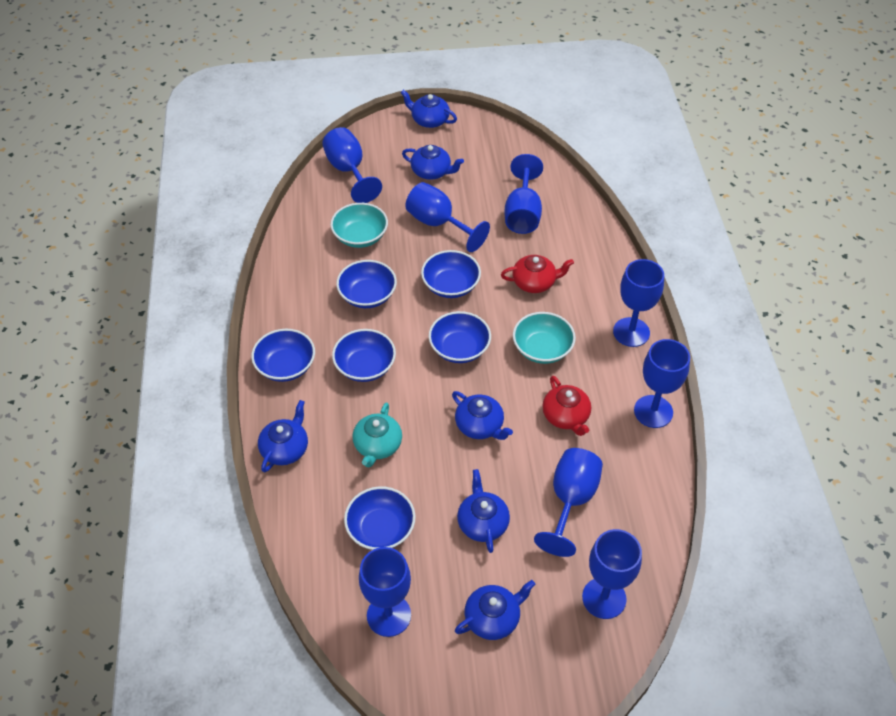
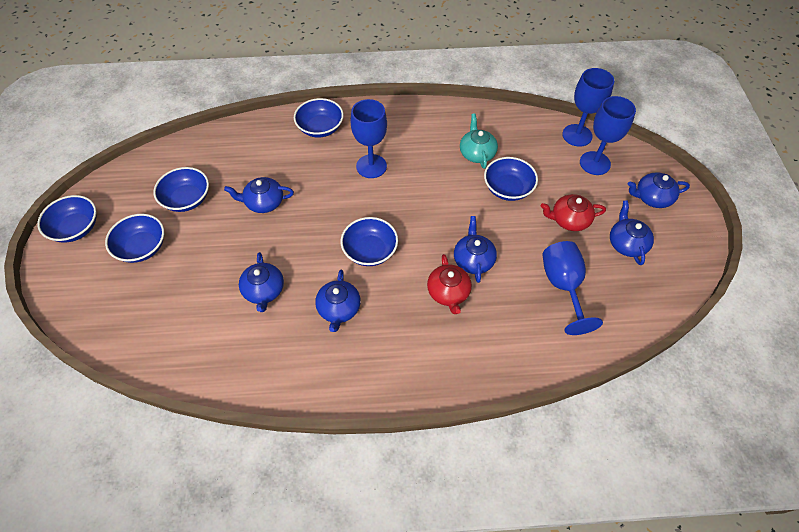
blue goblet: 8 -> 4
turquoise bowl: 2 -> 0

